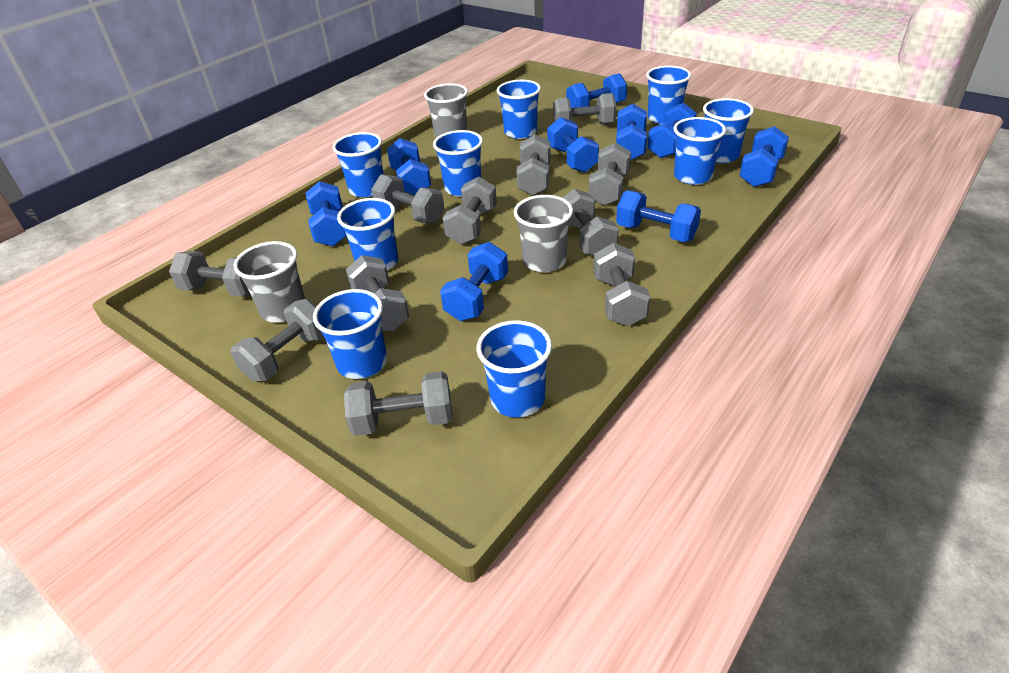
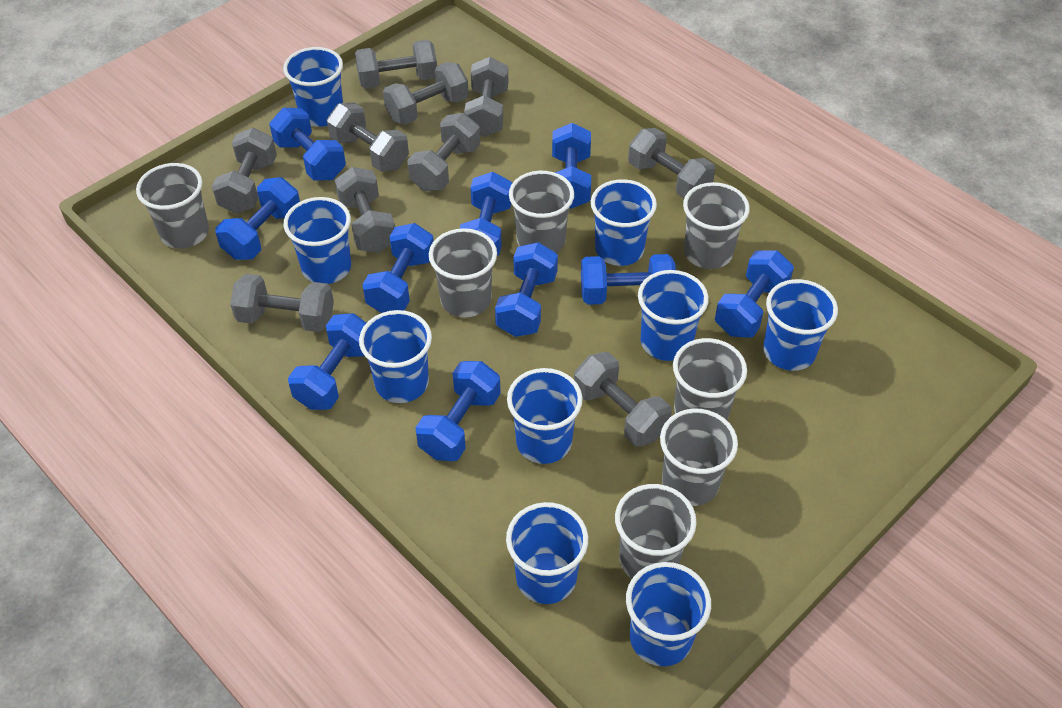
blue dumbbell: 9 -> 10
grey cup: 3 -> 7
grey dumbbell: 11 -> 10

